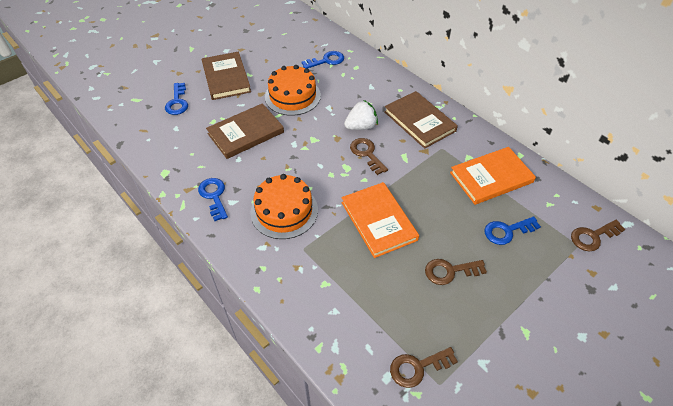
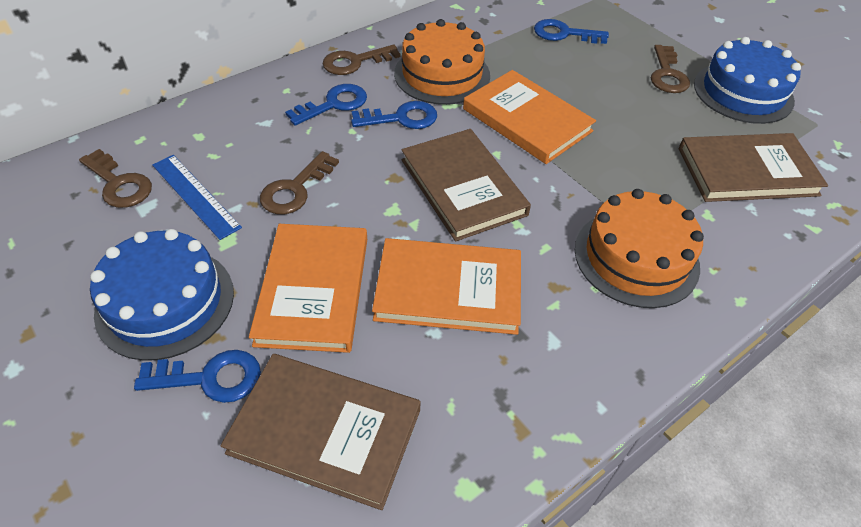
blue cake: 0 -> 2
blue ruler: 0 -> 1
orange book: 2 -> 3
white strawberry: 1 -> 0

